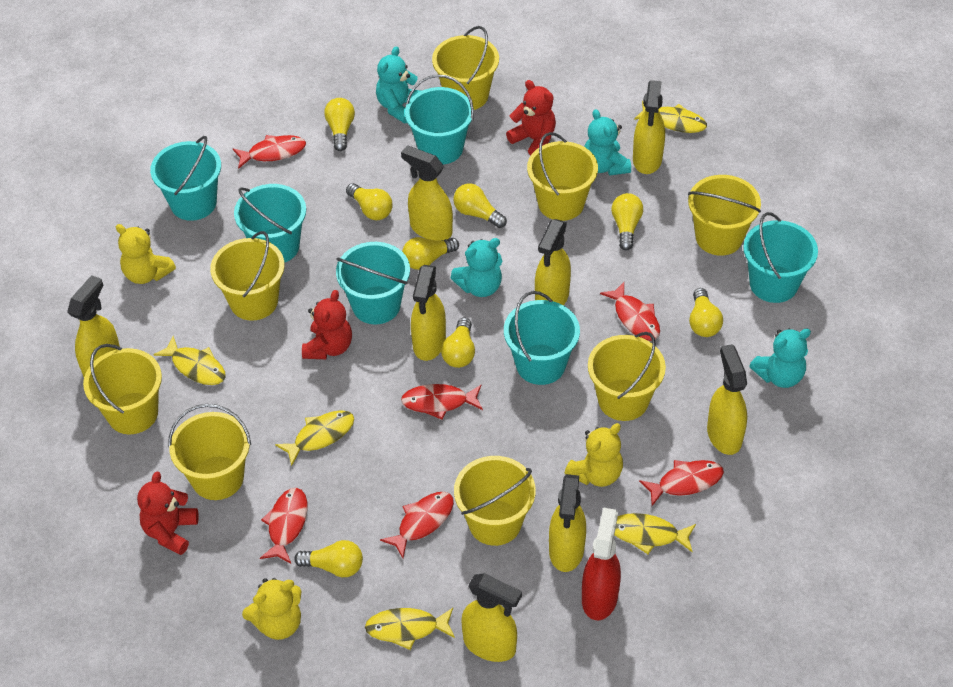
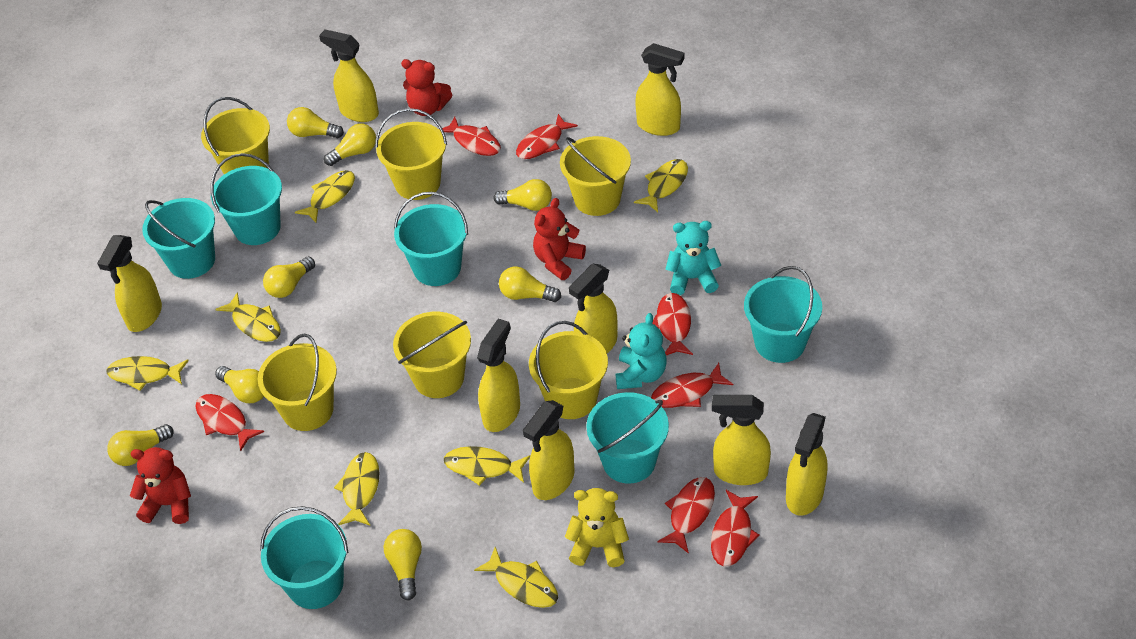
red fish: 6 -> 7
red spray bottle: 1 -> 0
turquoise teddy bear: 4 -> 2
yellow bucket: 8 -> 6
yellow fish: 5 -> 7
yellow teddy bear: 3 -> 1

